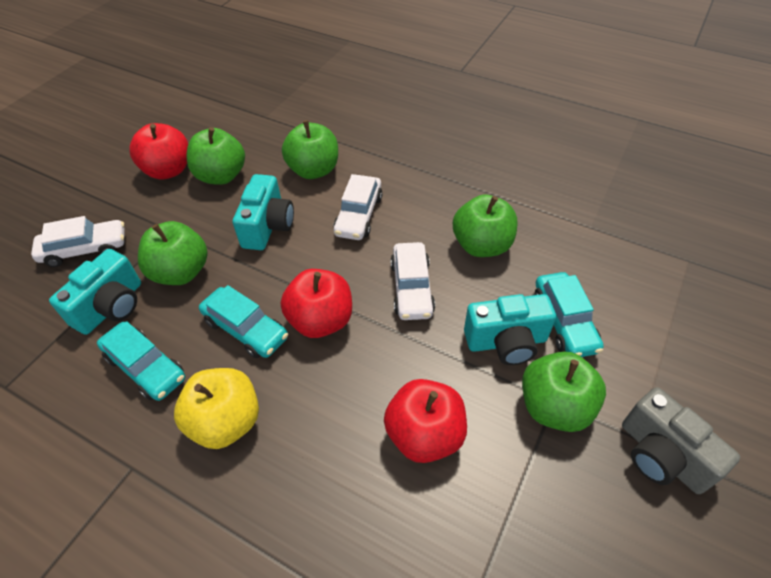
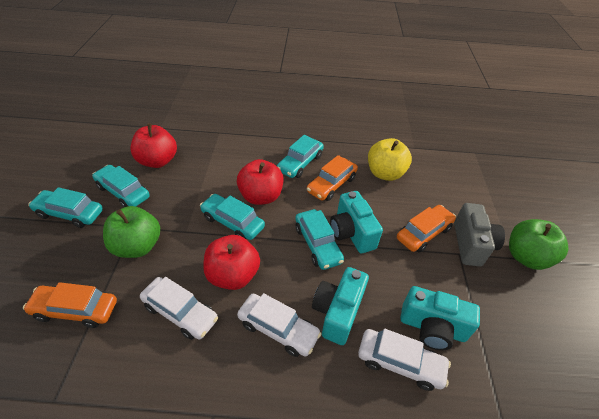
green apple: 5 -> 2
orange car: 0 -> 3
turquoise car: 3 -> 5

